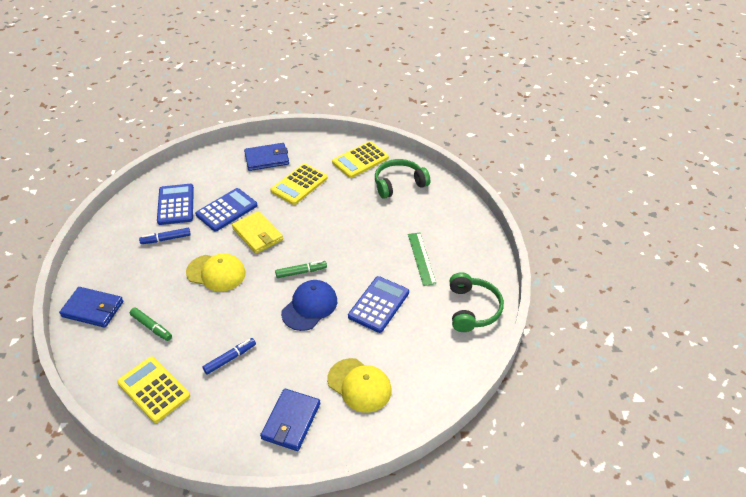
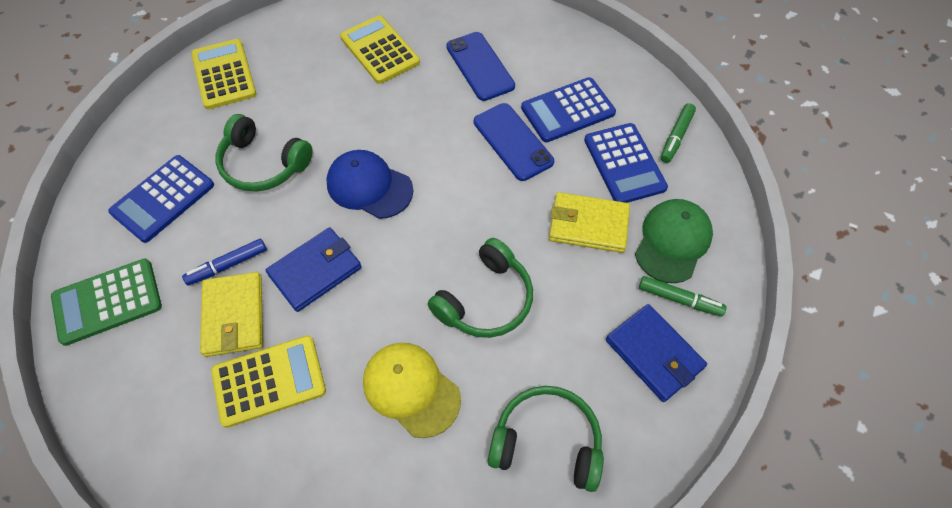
blue marker: 2 -> 1
blue phone: 0 -> 2
blue wallet: 3 -> 2
green calculator: 0 -> 1
green cap: 0 -> 1
green headphones: 2 -> 3
green ruler: 1 -> 0
yellow cap: 2 -> 1
yellow wallet: 1 -> 2

